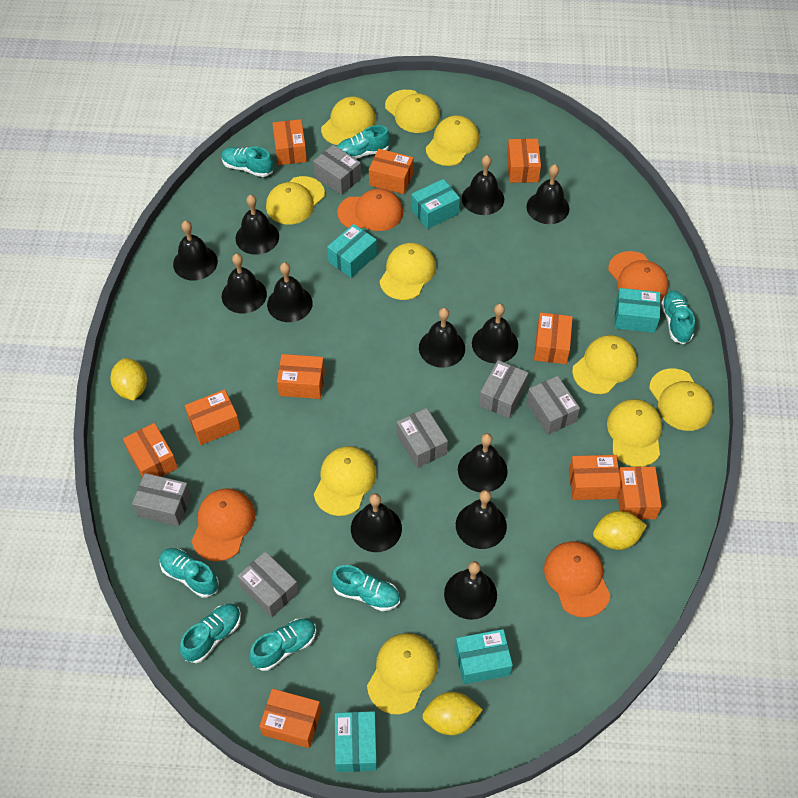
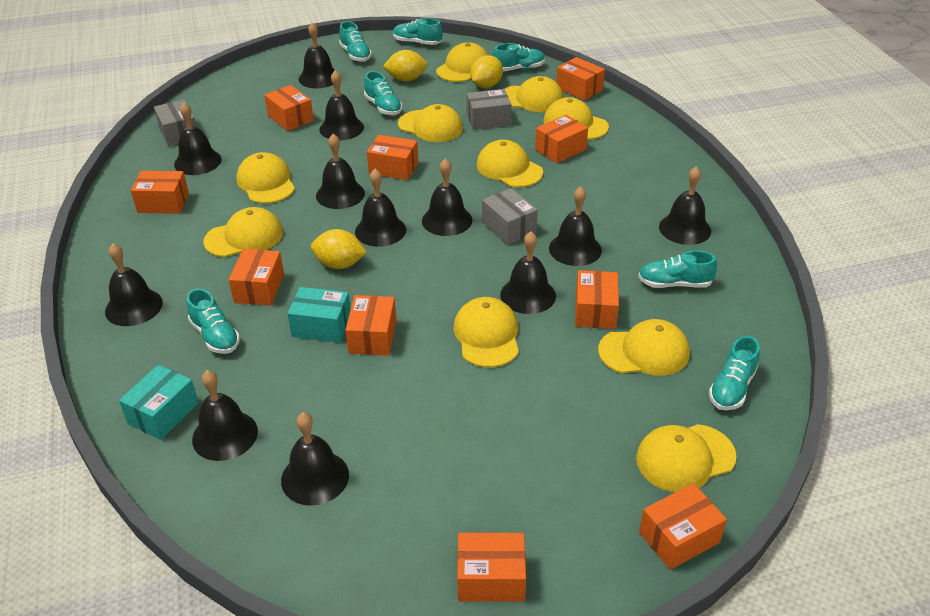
grey box: 6 -> 3
orange cap: 4 -> 0
turquoise box: 5 -> 2

